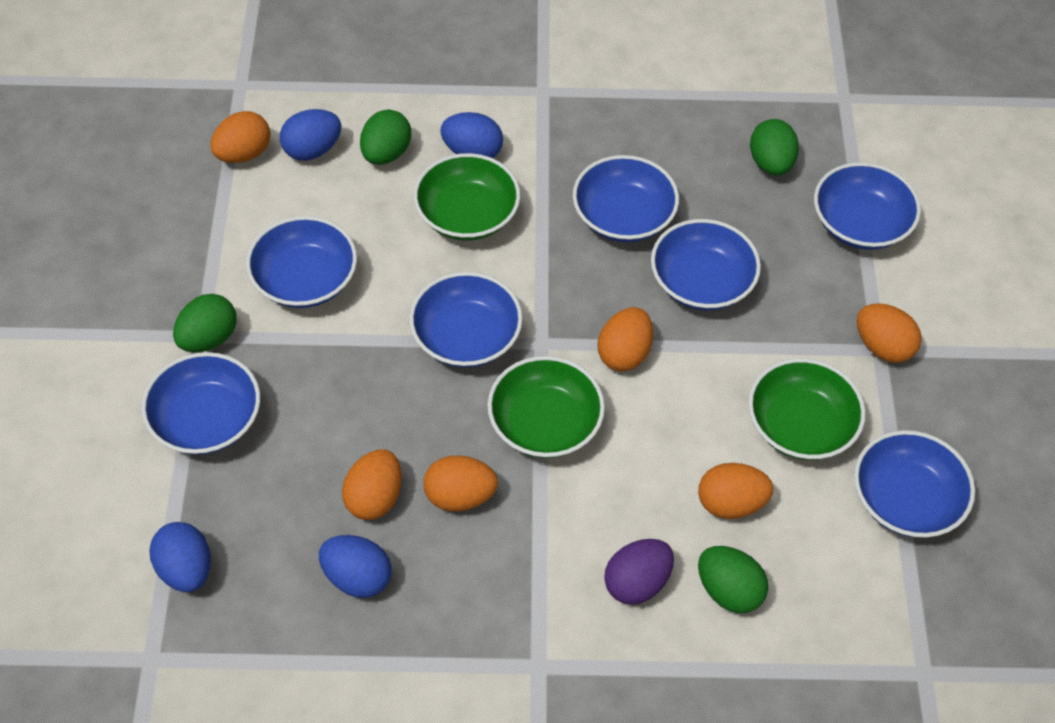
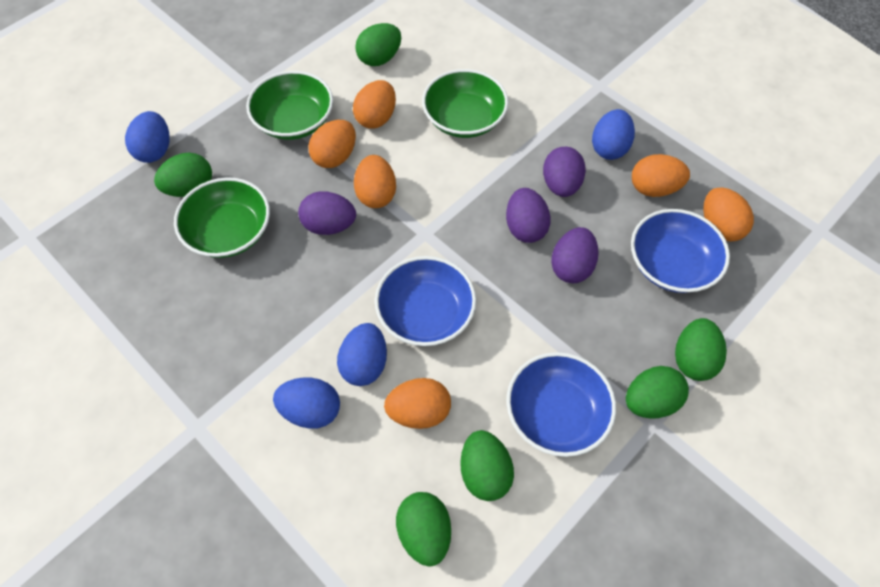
blue bowl: 7 -> 3
green egg: 4 -> 6
purple egg: 1 -> 4

